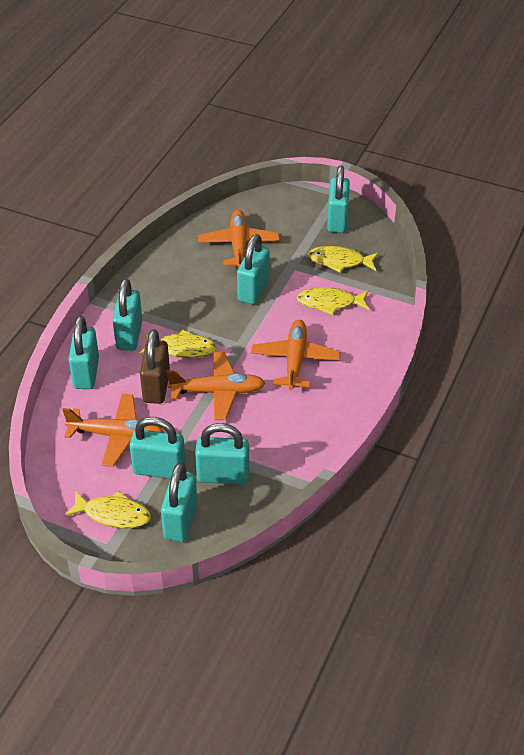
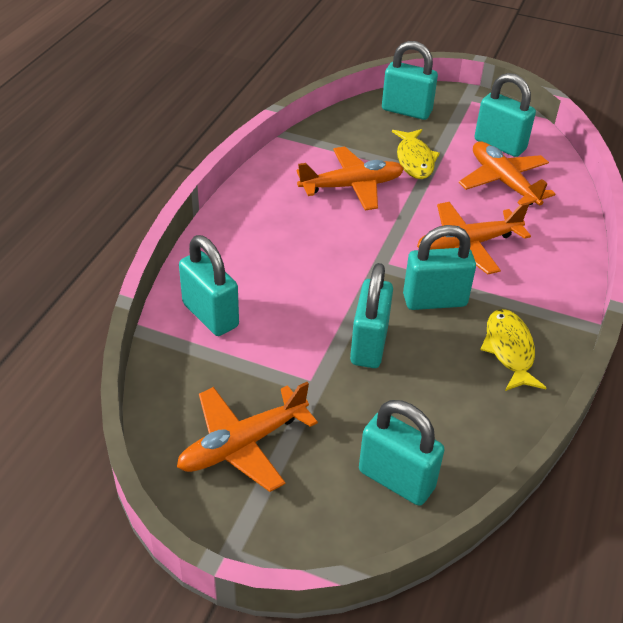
brown padlock: 1 -> 0
turquoise padlock: 7 -> 6
yellow fish: 4 -> 2

